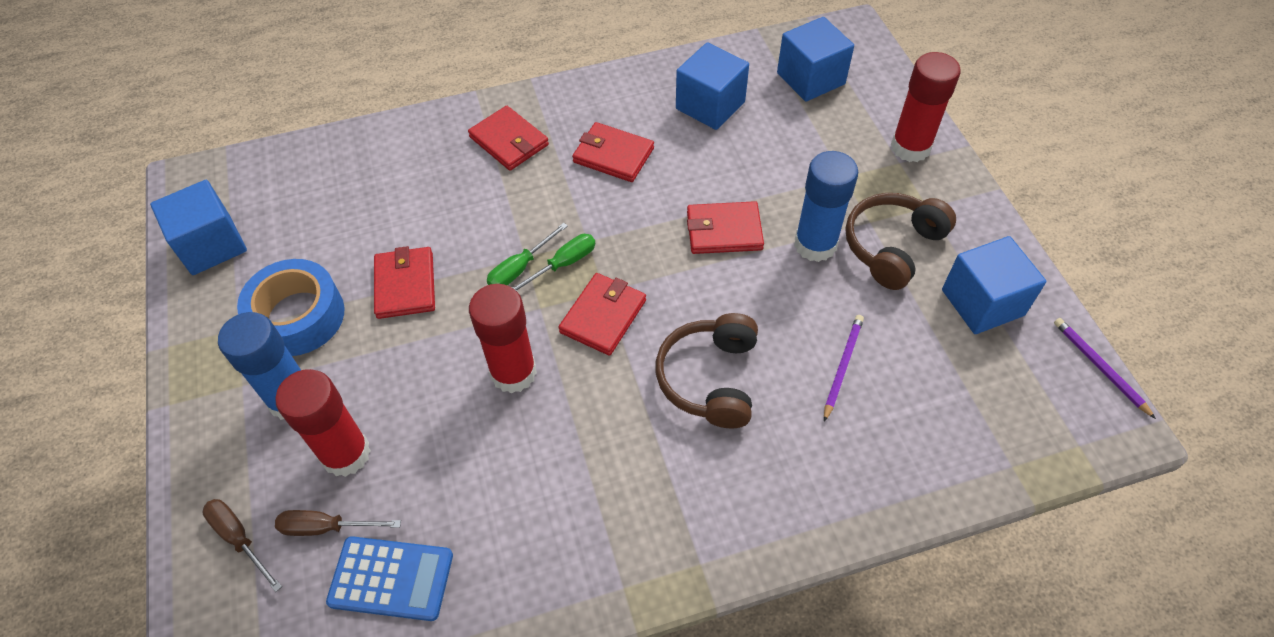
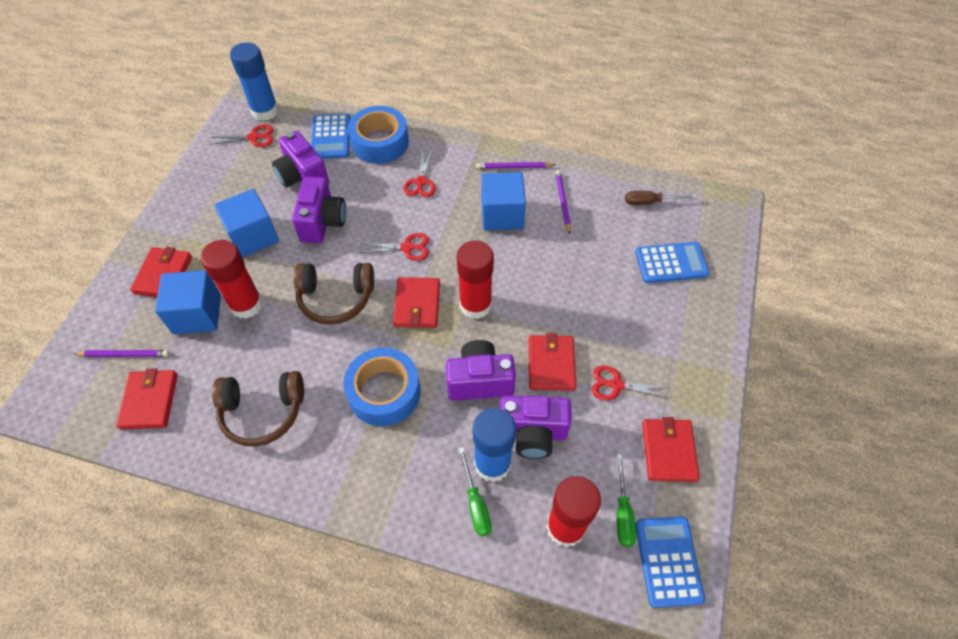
blue calculator: 1 -> 3
blue cube: 4 -> 3
blue tape: 1 -> 2
brown screwdriver: 2 -> 1
purple camera: 0 -> 4
purple pencil: 2 -> 3
red scissors: 0 -> 4

